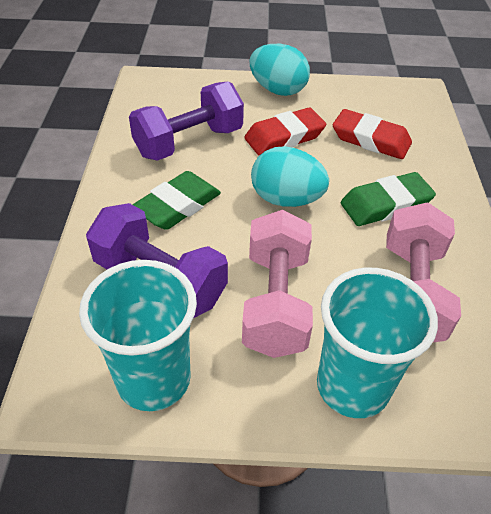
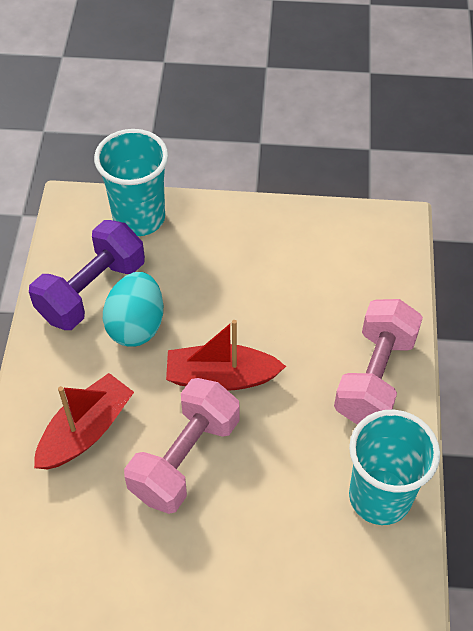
green eraser: 2 -> 0
purple dumbbell: 2 -> 1
red boat: 0 -> 2
red eraser: 2 -> 0
turquoise egg: 2 -> 1

